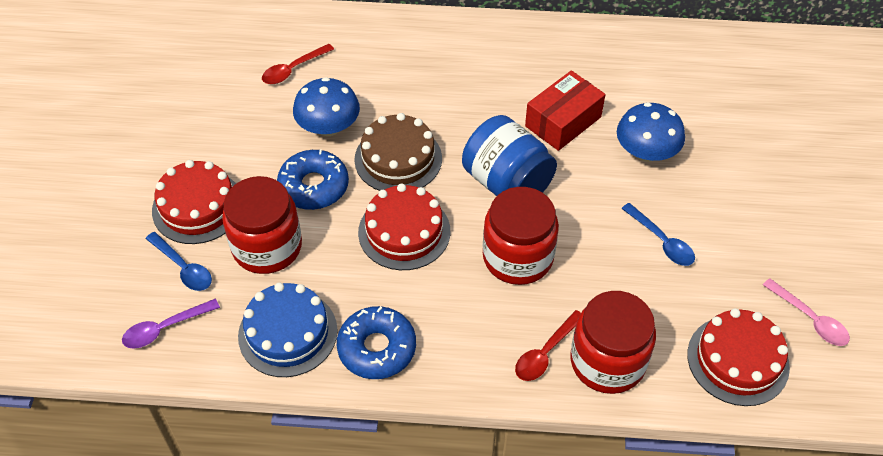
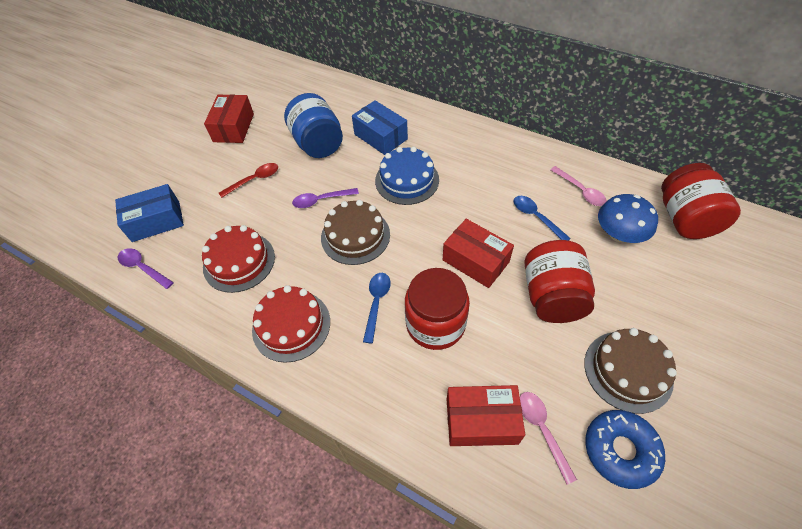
blue box: 0 -> 2
blue donut: 2 -> 1
blue mushroom: 2 -> 1
brown cake: 1 -> 2
pink spoon: 1 -> 2
purple spoon: 1 -> 2
red box: 1 -> 3
red cake: 3 -> 2
red spoon: 2 -> 1

